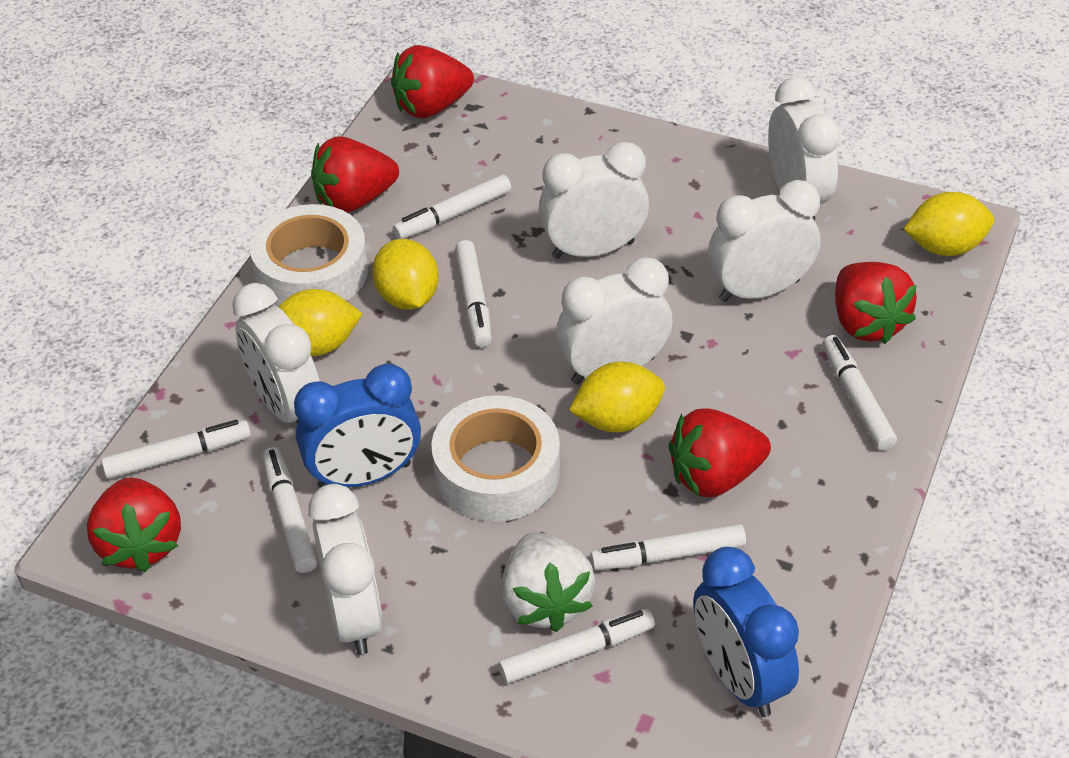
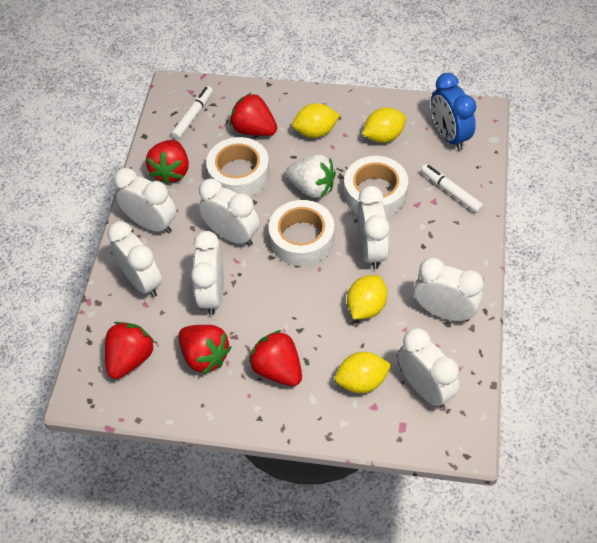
blue clock: 2 -> 1
white clock: 6 -> 7
white marker: 7 -> 2
white tape: 2 -> 3

